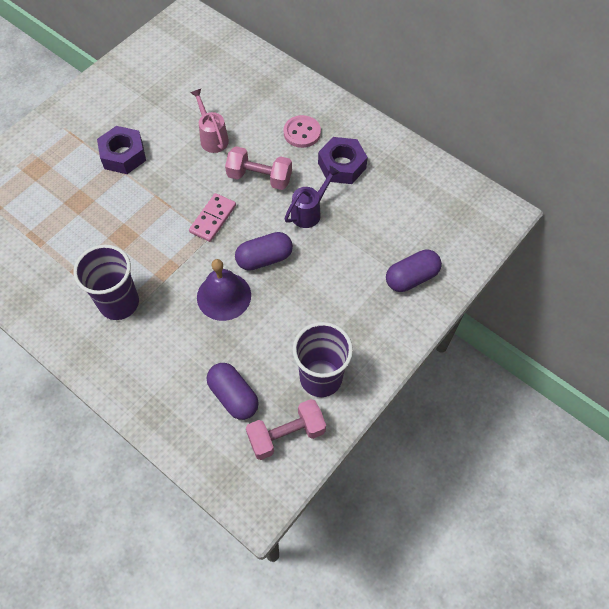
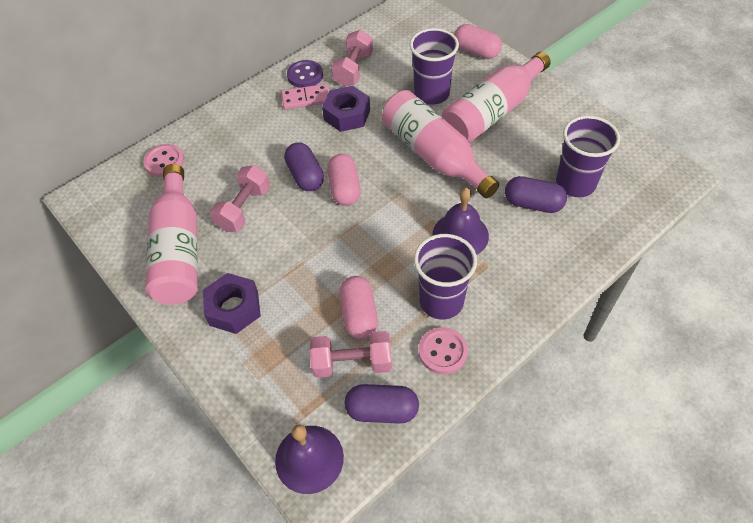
pink bottle: 0 -> 3
pink button: 1 -> 2
pink capsule: 0 -> 3
pink dumbbell: 2 -> 3
pink watering can: 1 -> 0
purple bell: 1 -> 2
purple button: 0 -> 1
purple cup: 2 -> 3
purple watering can: 1 -> 0

